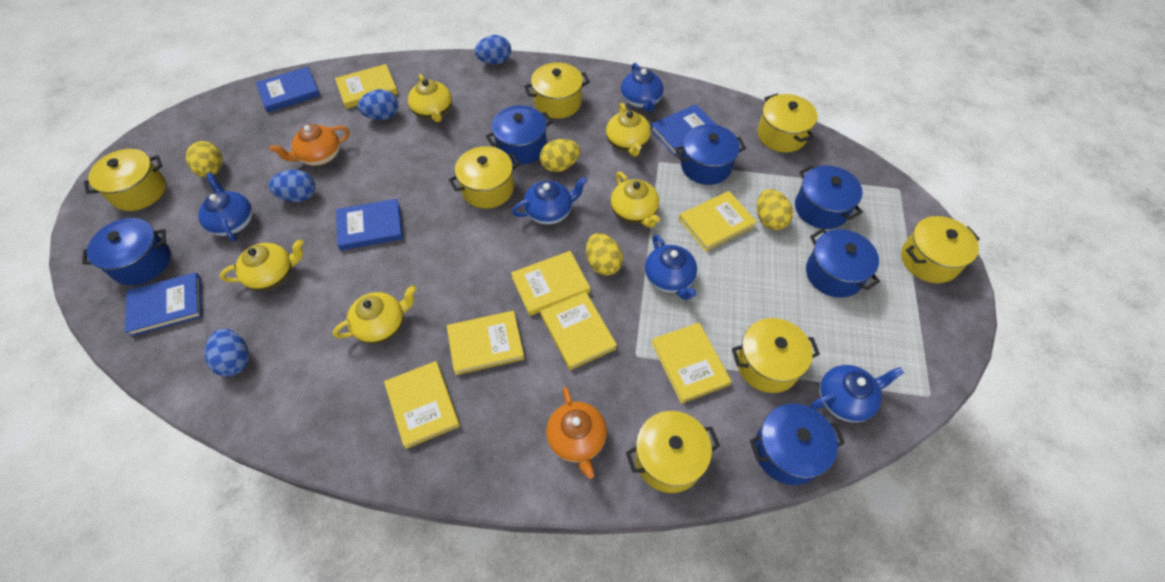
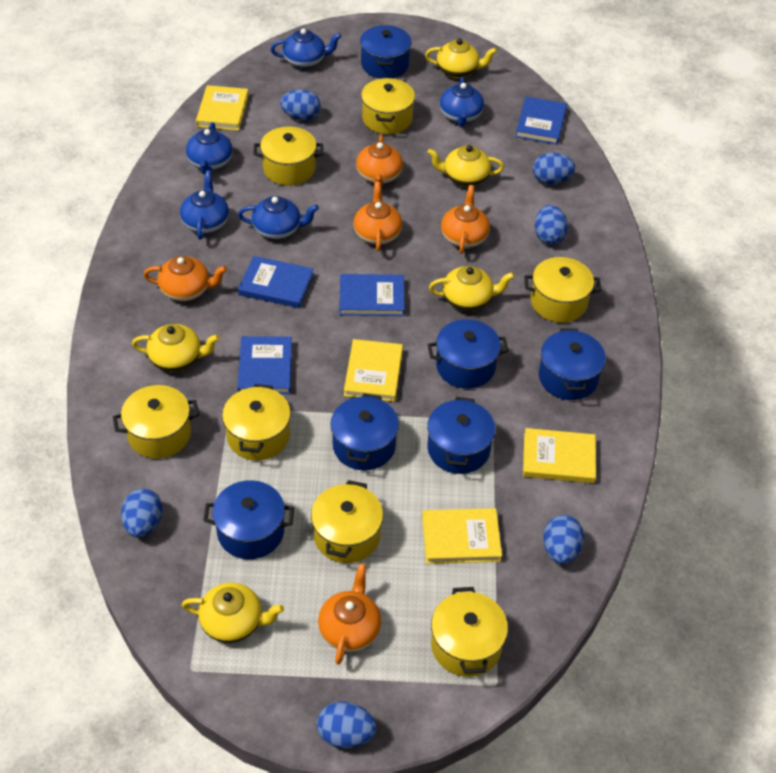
blue egg: 4 -> 6
orange teapot: 2 -> 5
yellow book: 7 -> 4
yellow egg: 4 -> 0

